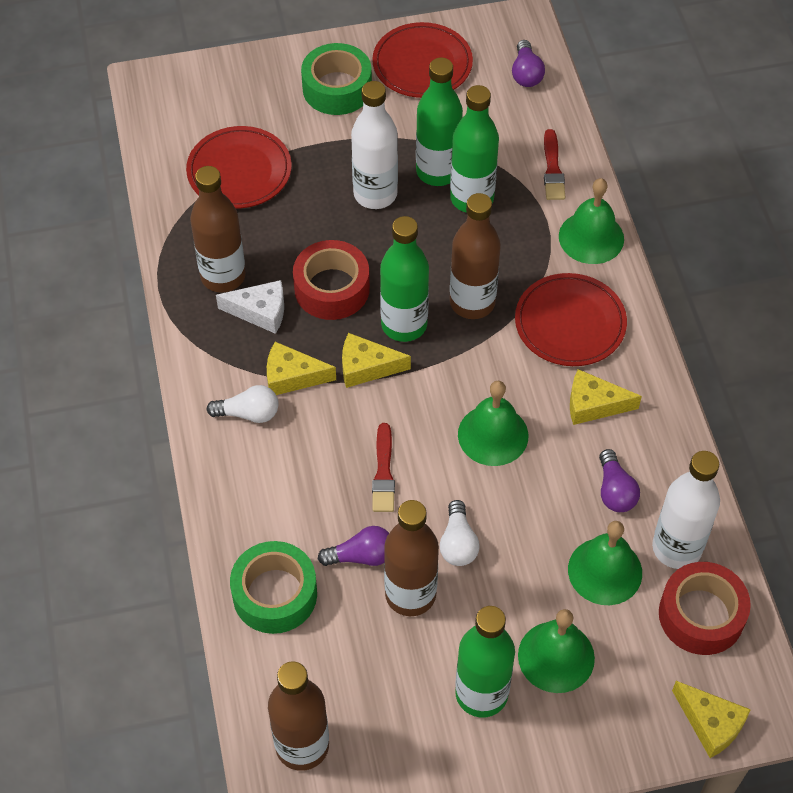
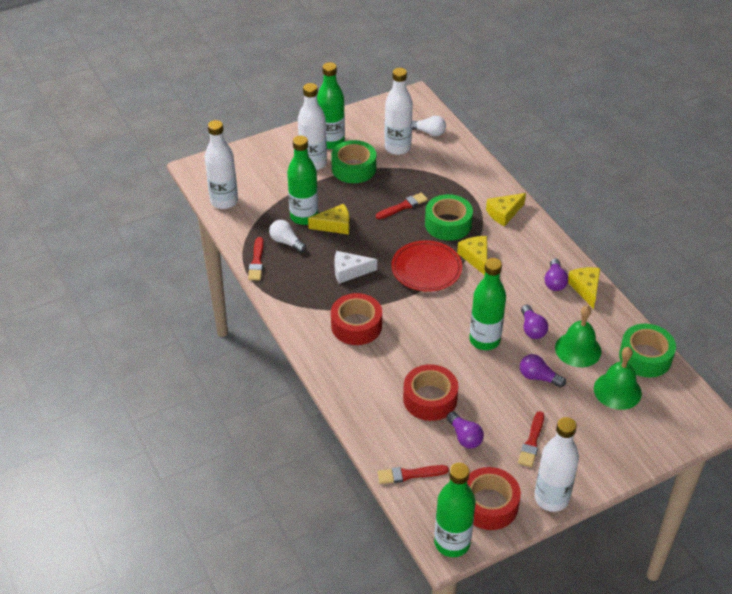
brown bottle: 4 -> 0
green bell: 4 -> 2
green tape: 2 -> 3
purple light bulb: 3 -> 4
red brush: 2 -> 4
red plate: 3 -> 1
red tape: 2 -> 3
white bottle: 2 -> 4

